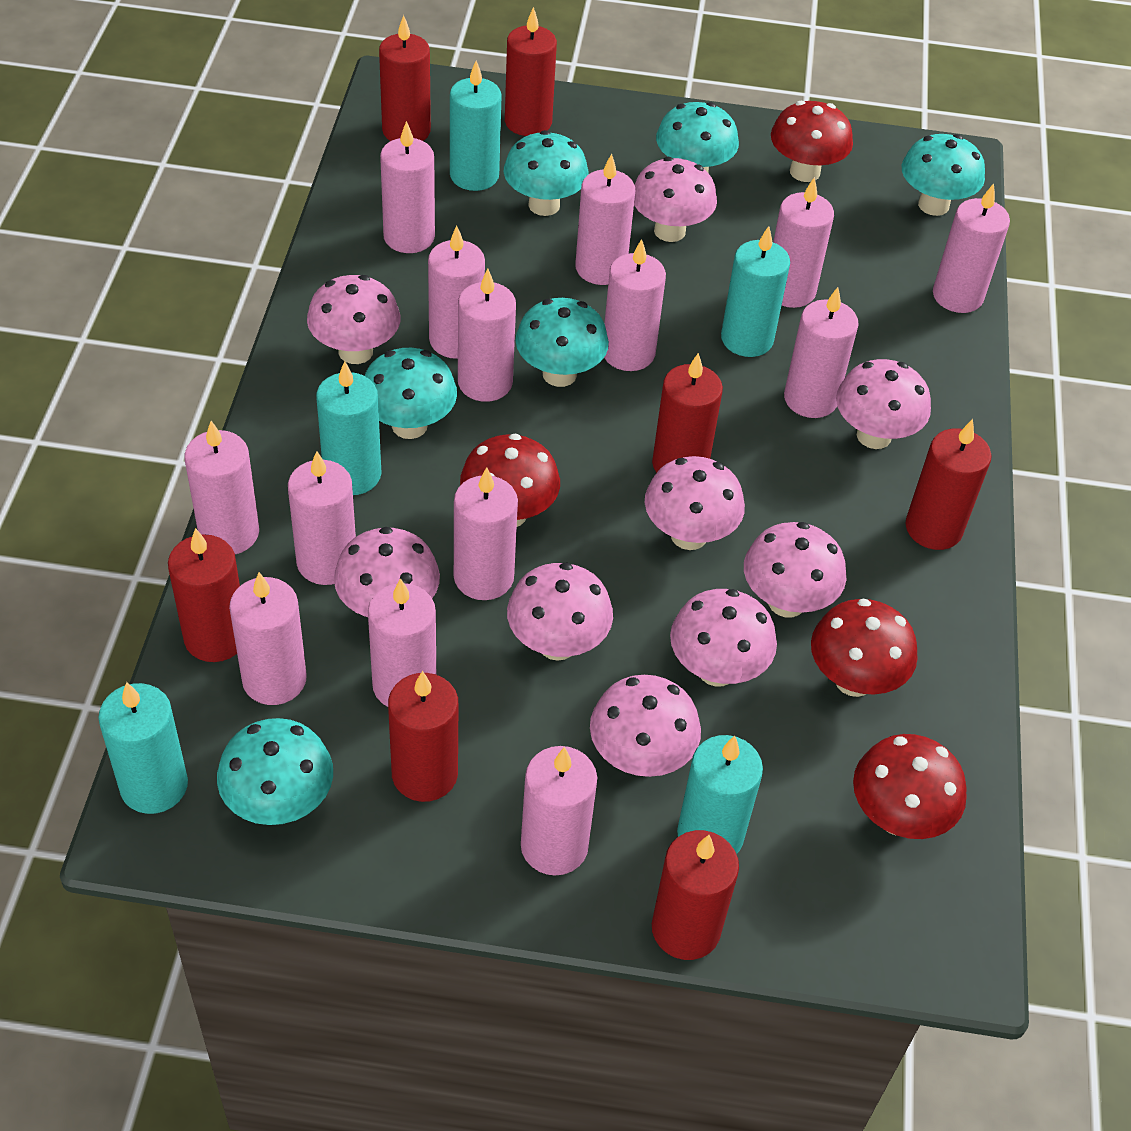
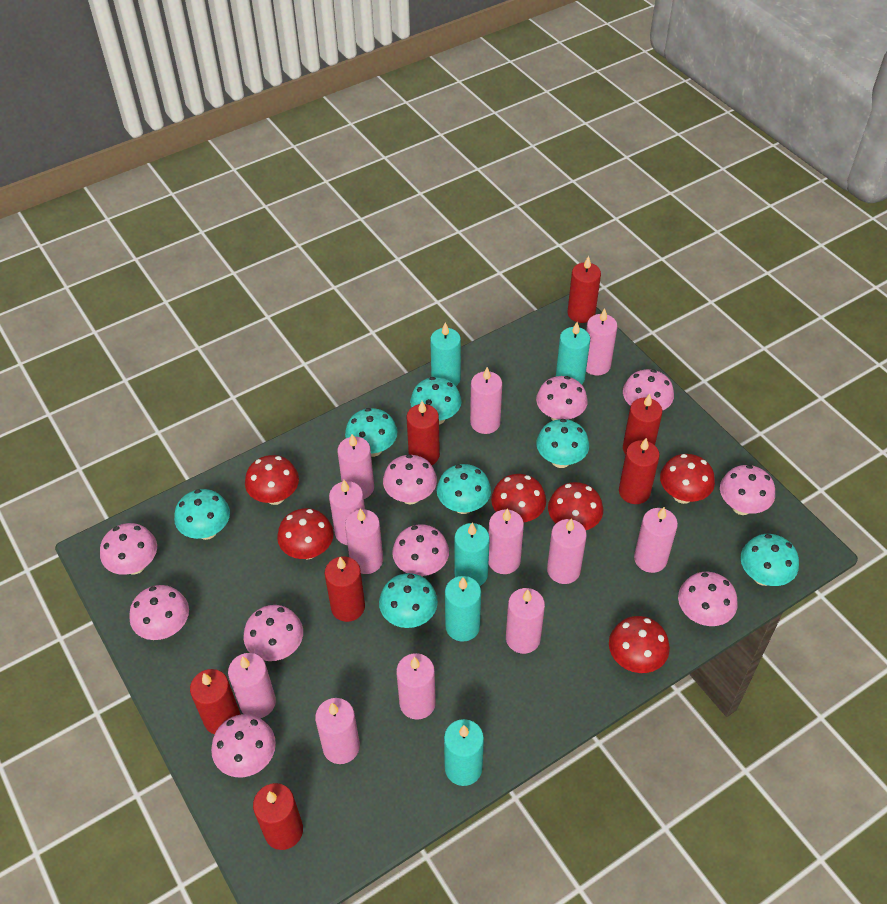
pink candle: 14 -> 12
pink mushroom: 9 -> 10
red mushroom: 4 -> 6
turquoise mushroom: 6 -> 7

